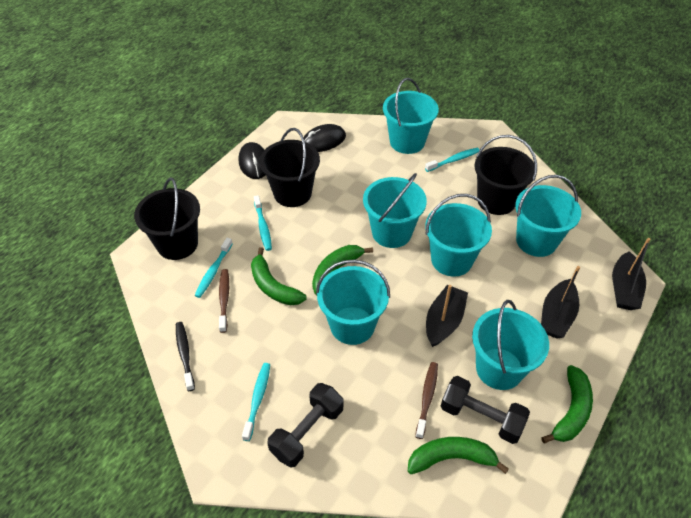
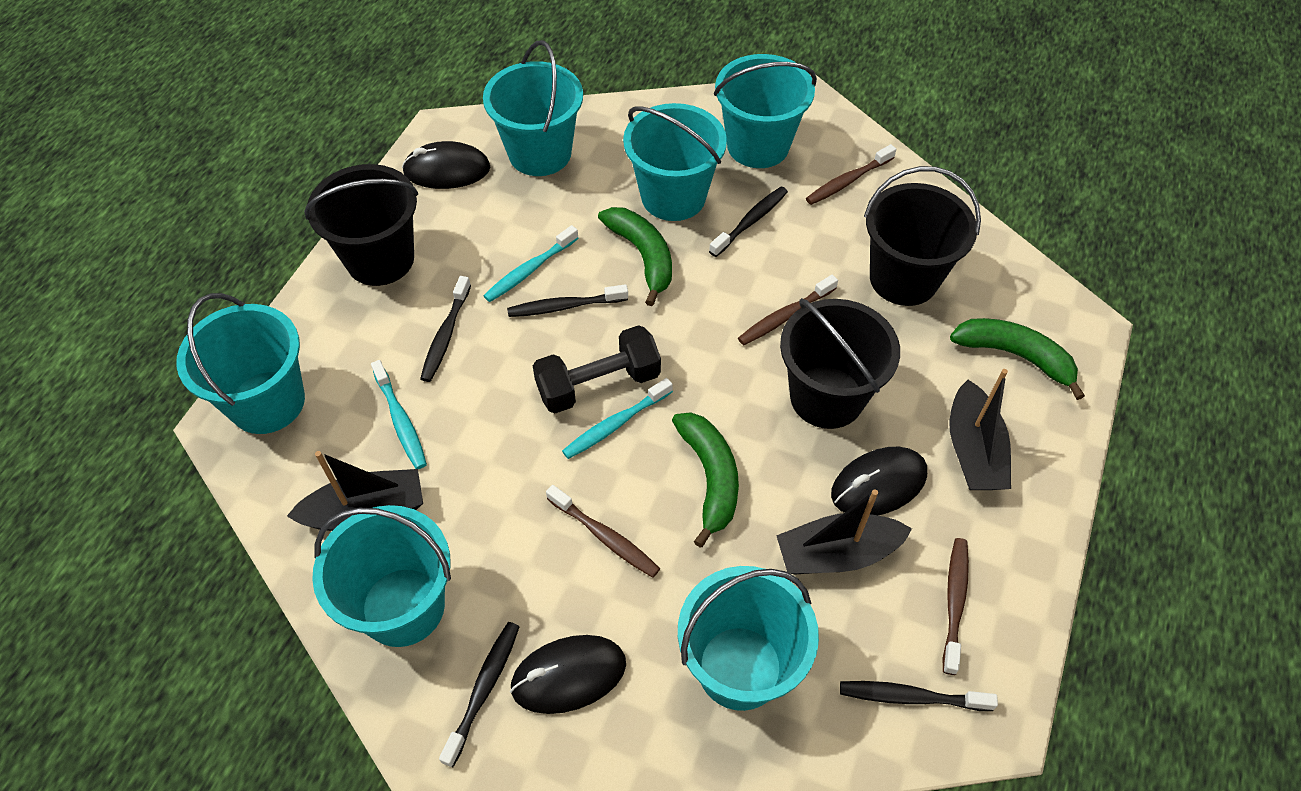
black dumbbell: 2 -> 1
black mouse: 2 -> 3
black toothbrush: 1 -> 5
brown toothbrush: 2 -> 4
green banana: 4 -> 3
turquoise toothbrush: 4 -> 3

